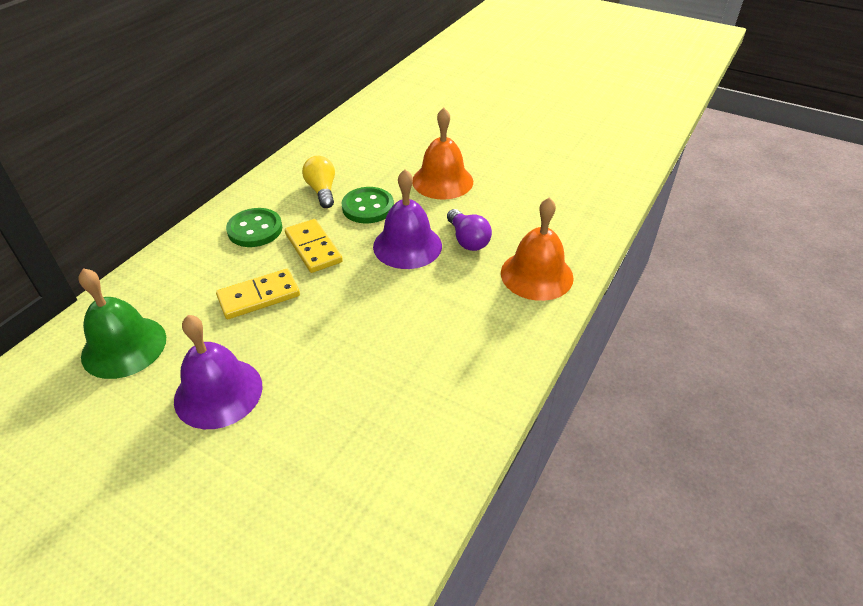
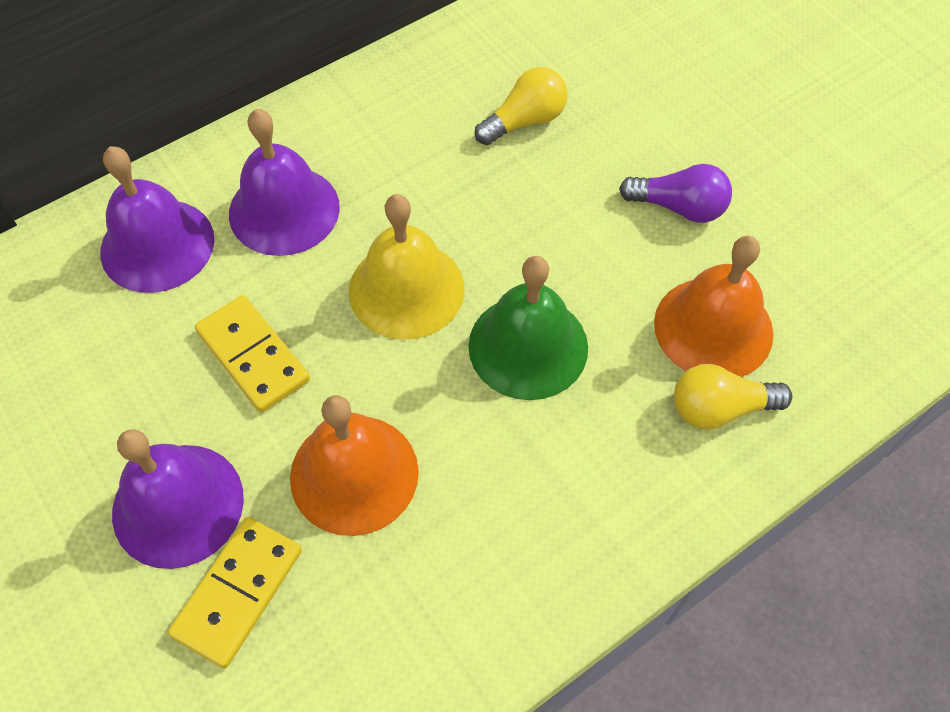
green button: 2 -> 0
purple bell: 2 -> 3
yellow bell: 0 -> 1
yellow light bulb: 1 -> 2

